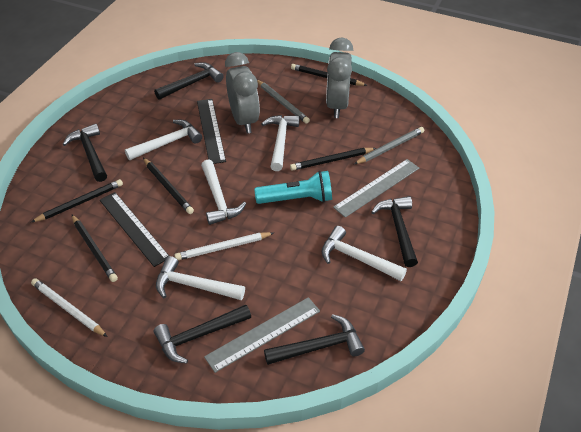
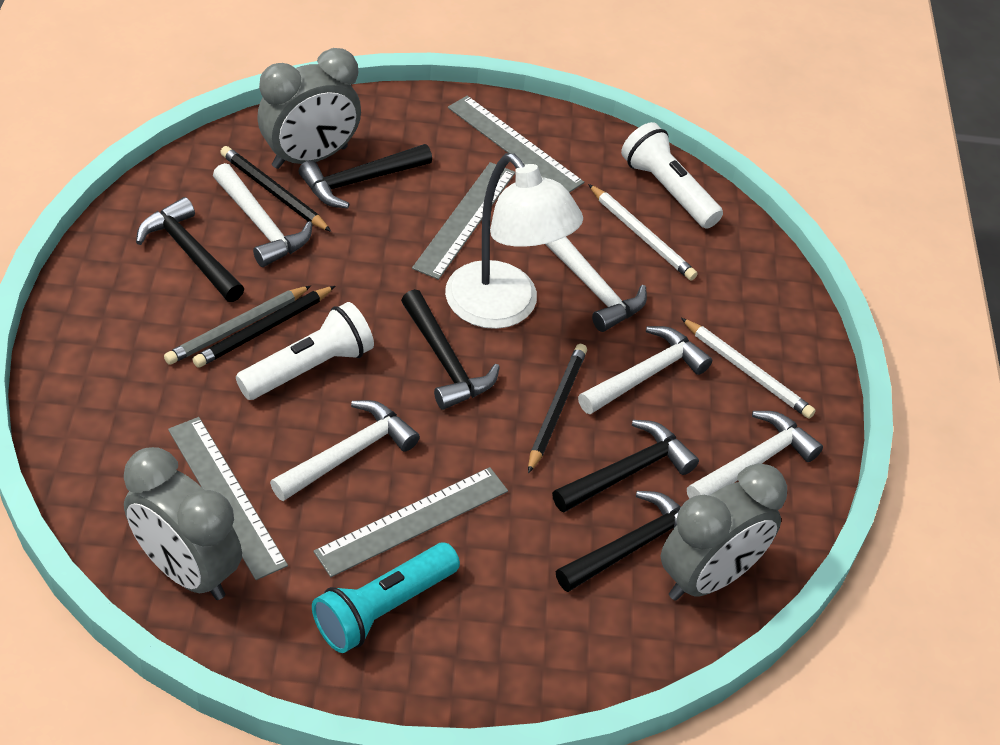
black pencil: 5 -> 3
black ruler: 2 -> 0
grey clock: 2 -> 3
grey pencil: 2 -> 1
grey ruler: 2 -> 4
white flashlight: 0 -> 2
white lamp: 0 -> 1

